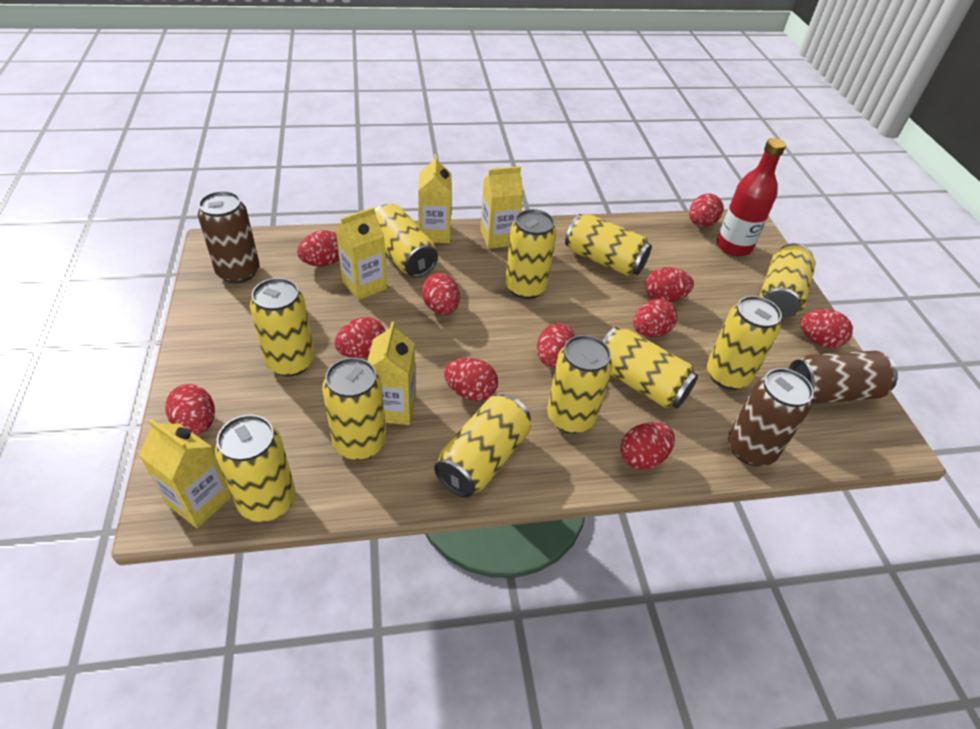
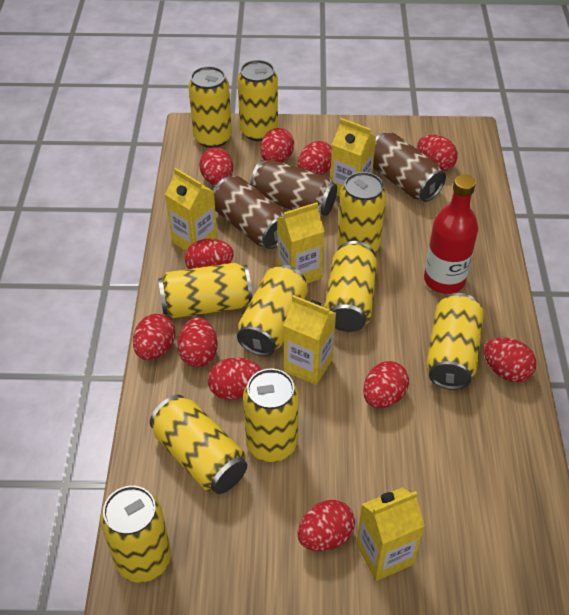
yellow can: 11 -> 10

